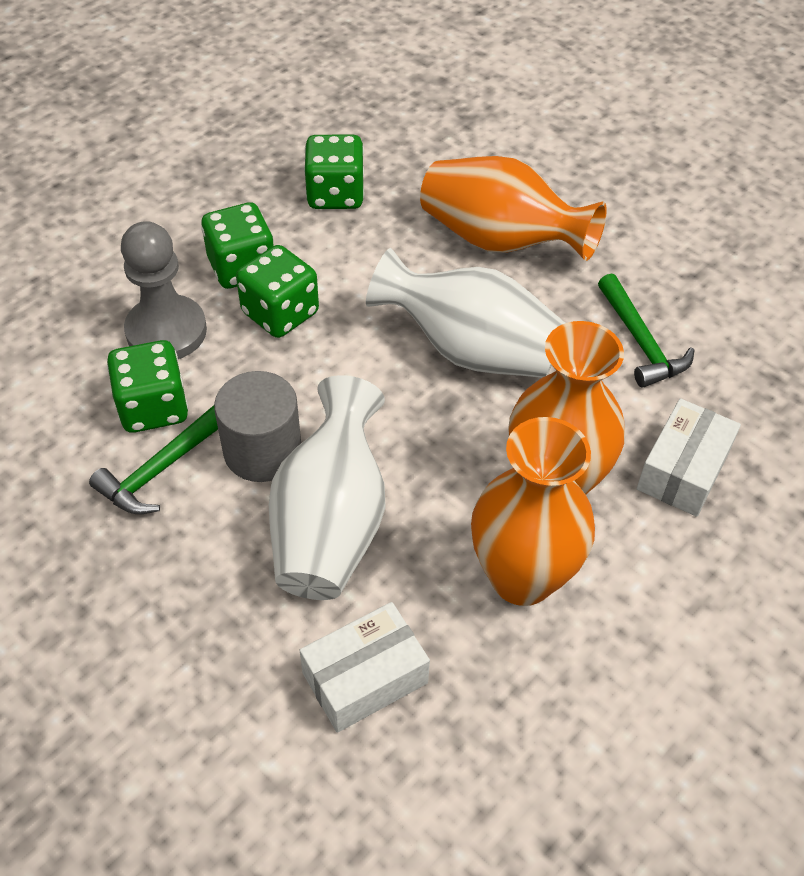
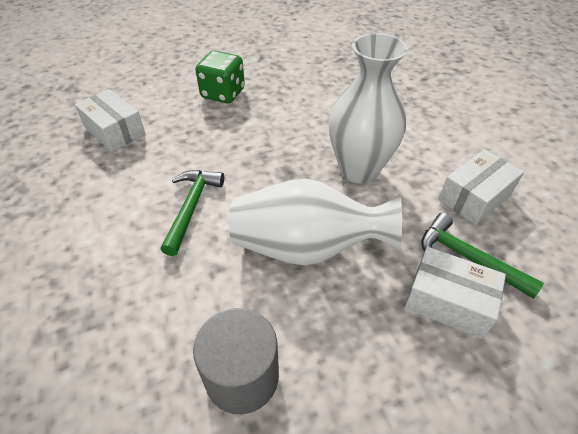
green dice: 4 -> 1
grey pawn: 1 -> 0
orange vase: 3 -> 0
white box: 2 -> 3

